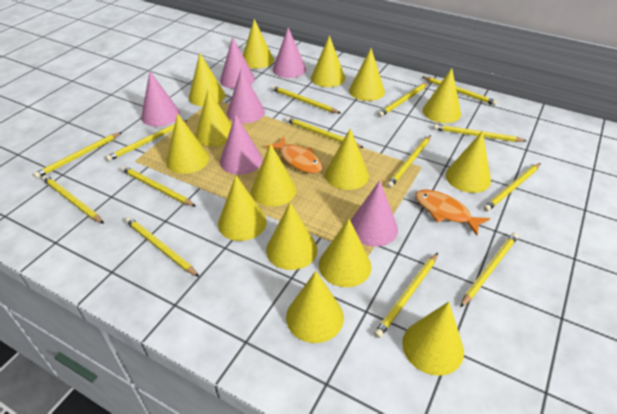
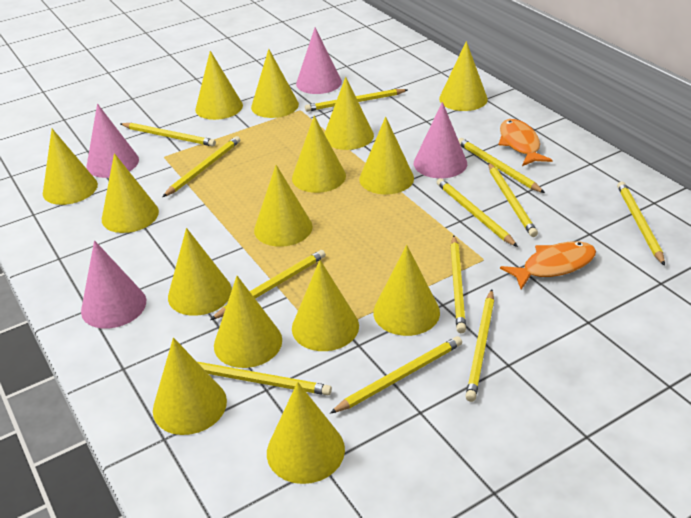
pink cone: 6 -> 4
yellow pencil: 14 -> 12

